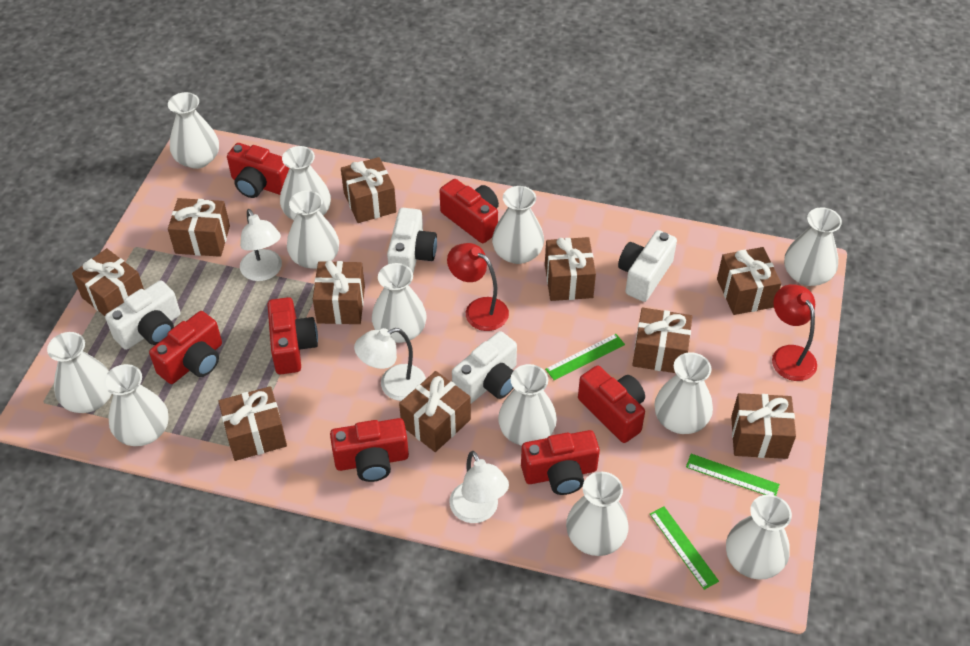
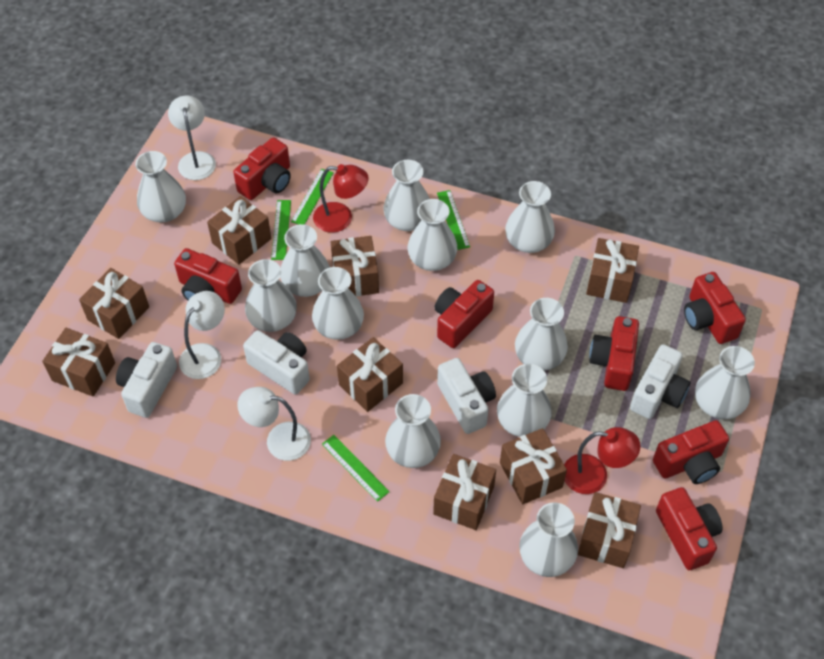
brown gift: 10 -> 9
green ruler: 3 -> 4

